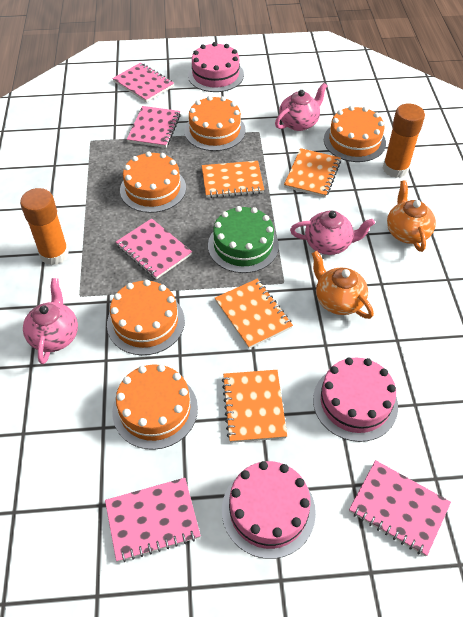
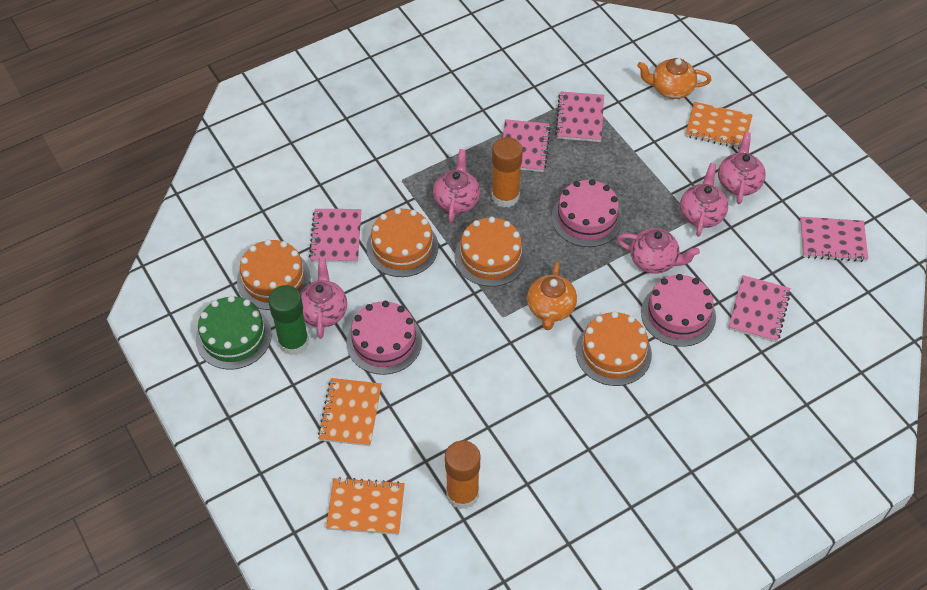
green glue stick: 0 -> 1
orange cake: 5 -> 4
orange notebook: 4 -> 3
pink teapot: 3 -> 5

